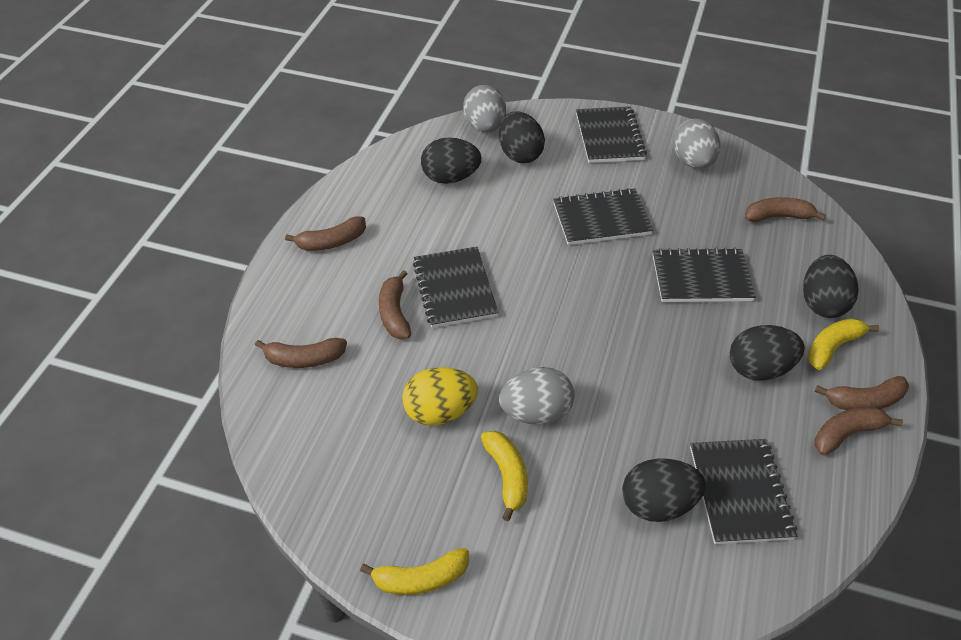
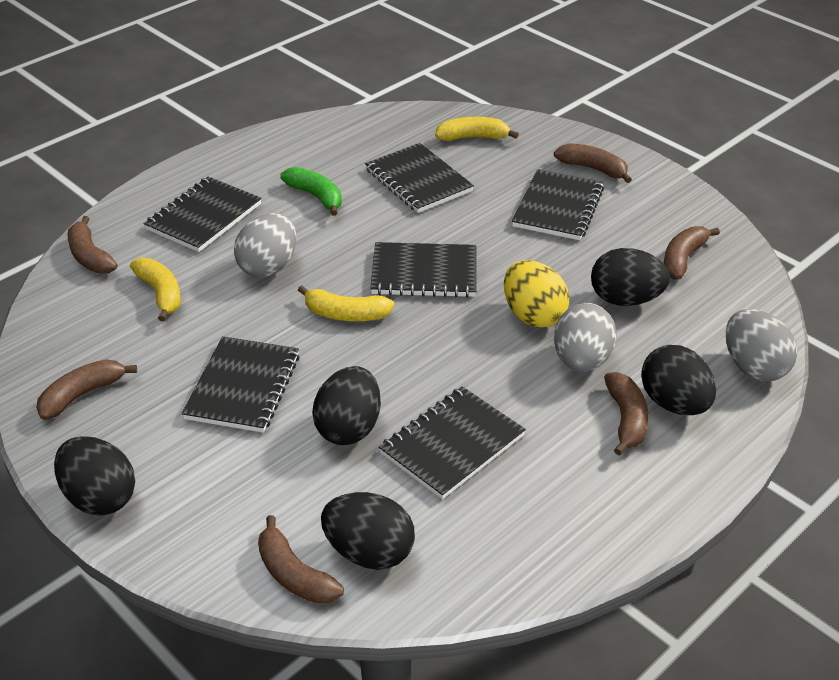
black notebook: 5 -> 6
green banana: 0 -> 1

